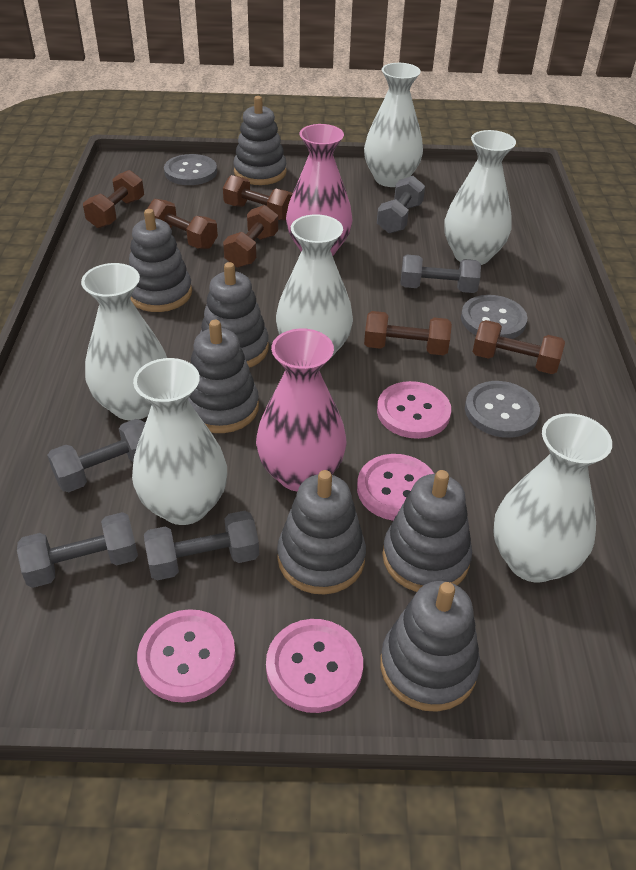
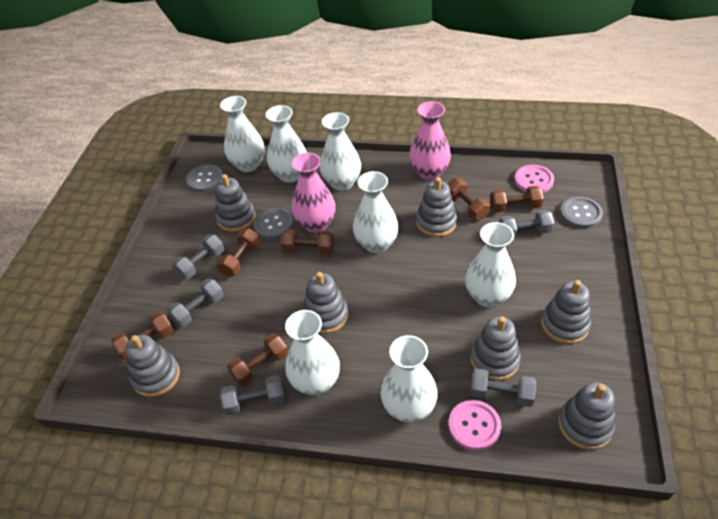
pink button: 4 -> 2
white vase: 6 -> 7

